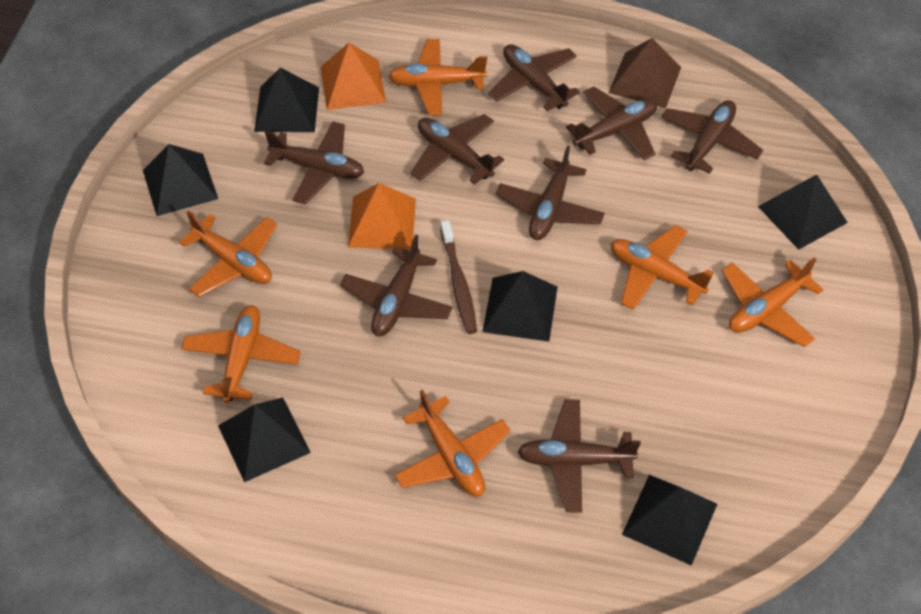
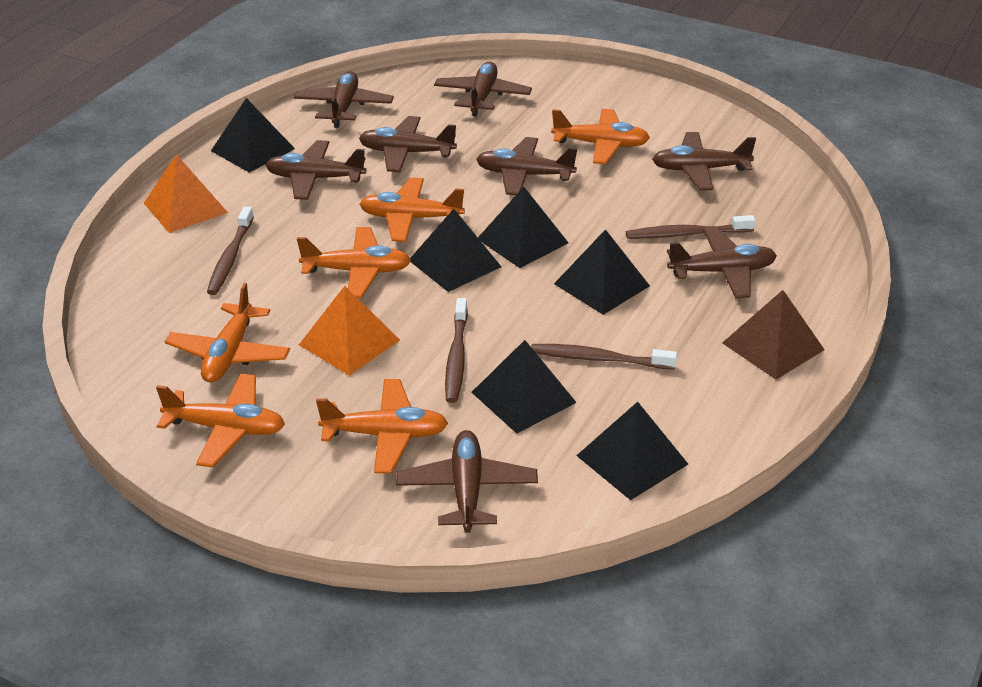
brown toothbrush: 1 -> 4

